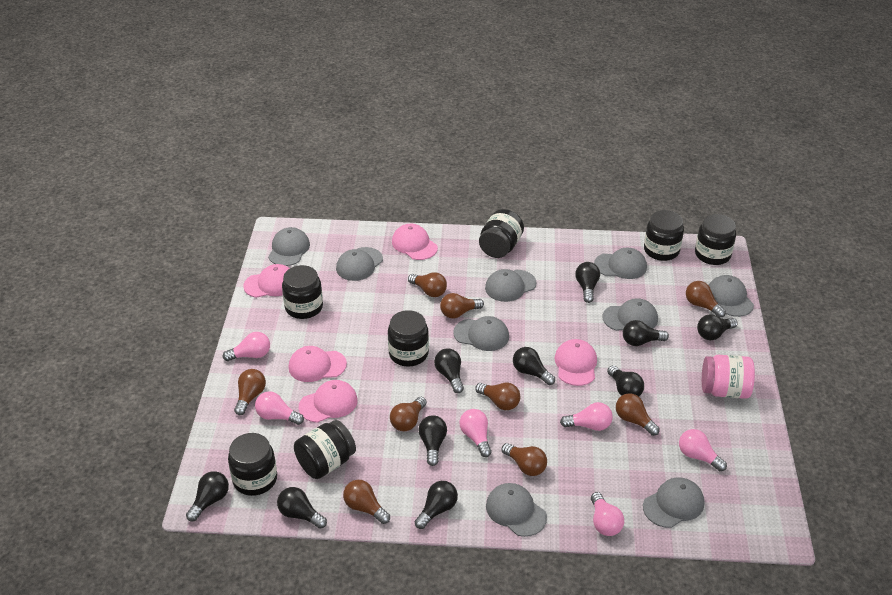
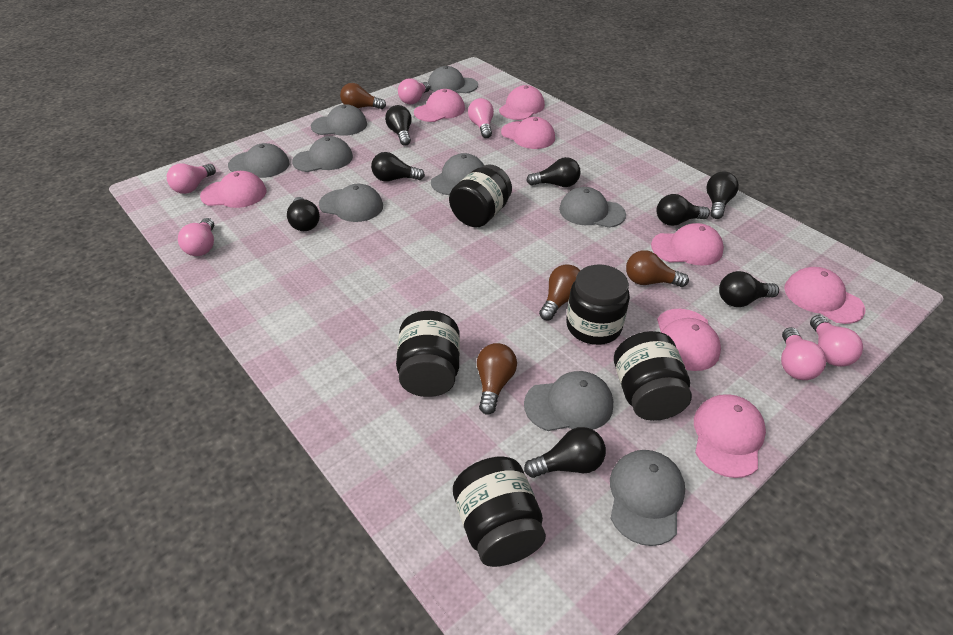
black jar: 7 -> 5
black light bulb: 10 -> 8
brown light bulb: 9 -> 4
pink cap: 5 -> 8
pink jar: 1 -> 0

